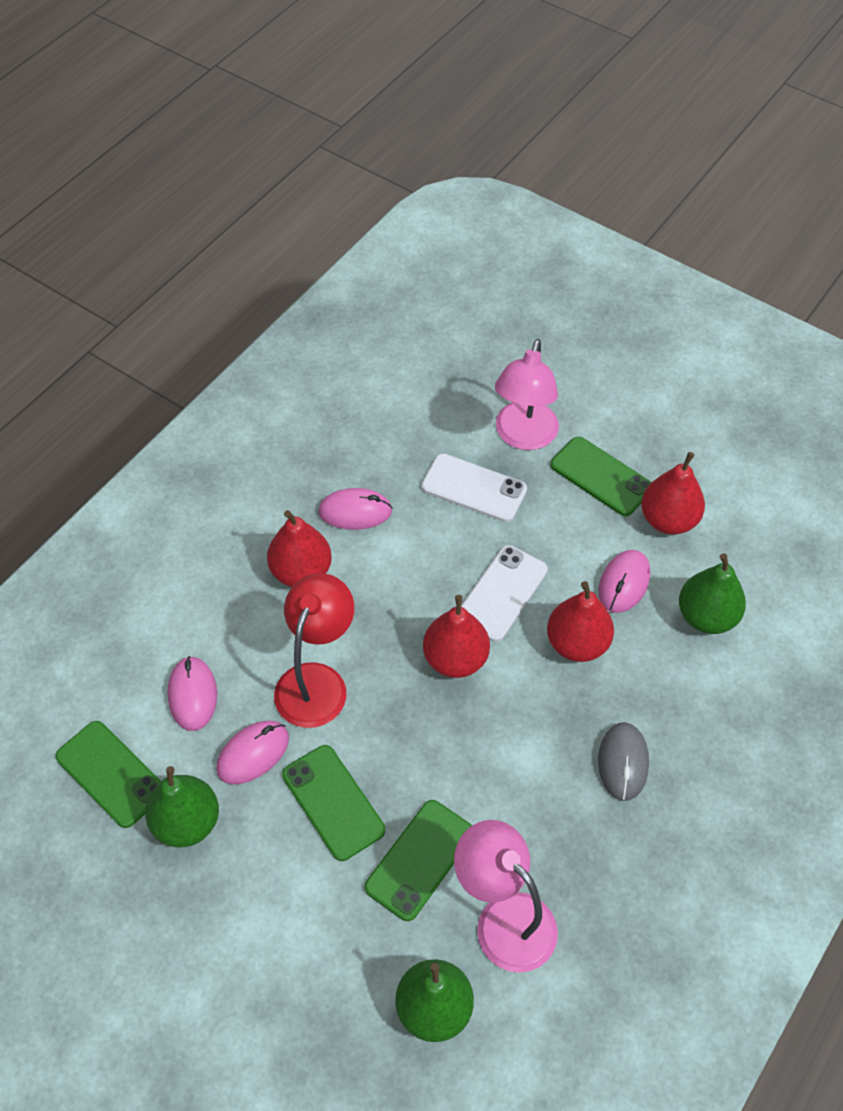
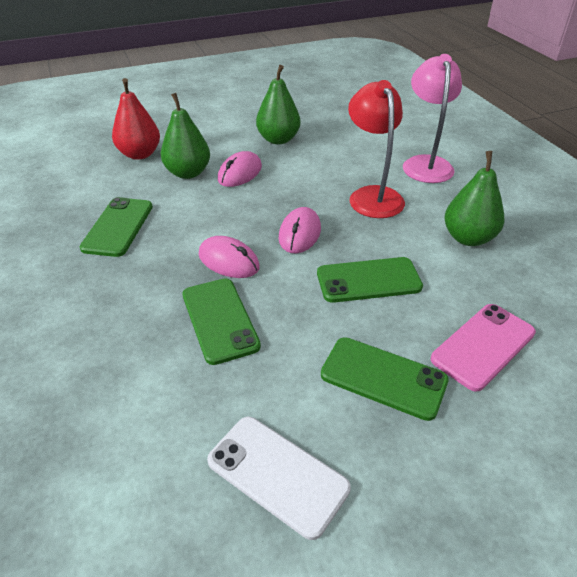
grey mouse: 1 -> 0
pink lamp: 2 -> 1
pink mouse: 4 -> 3
pink phone: 0 -> 1
red pear: 4 -> 1
white phone: 2 -> 1

